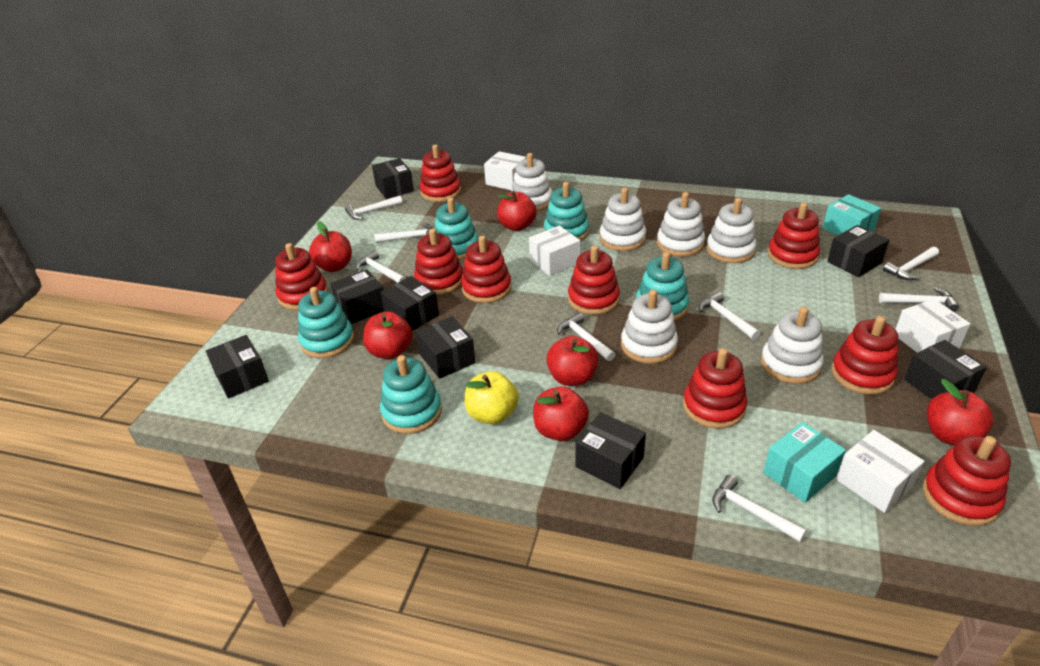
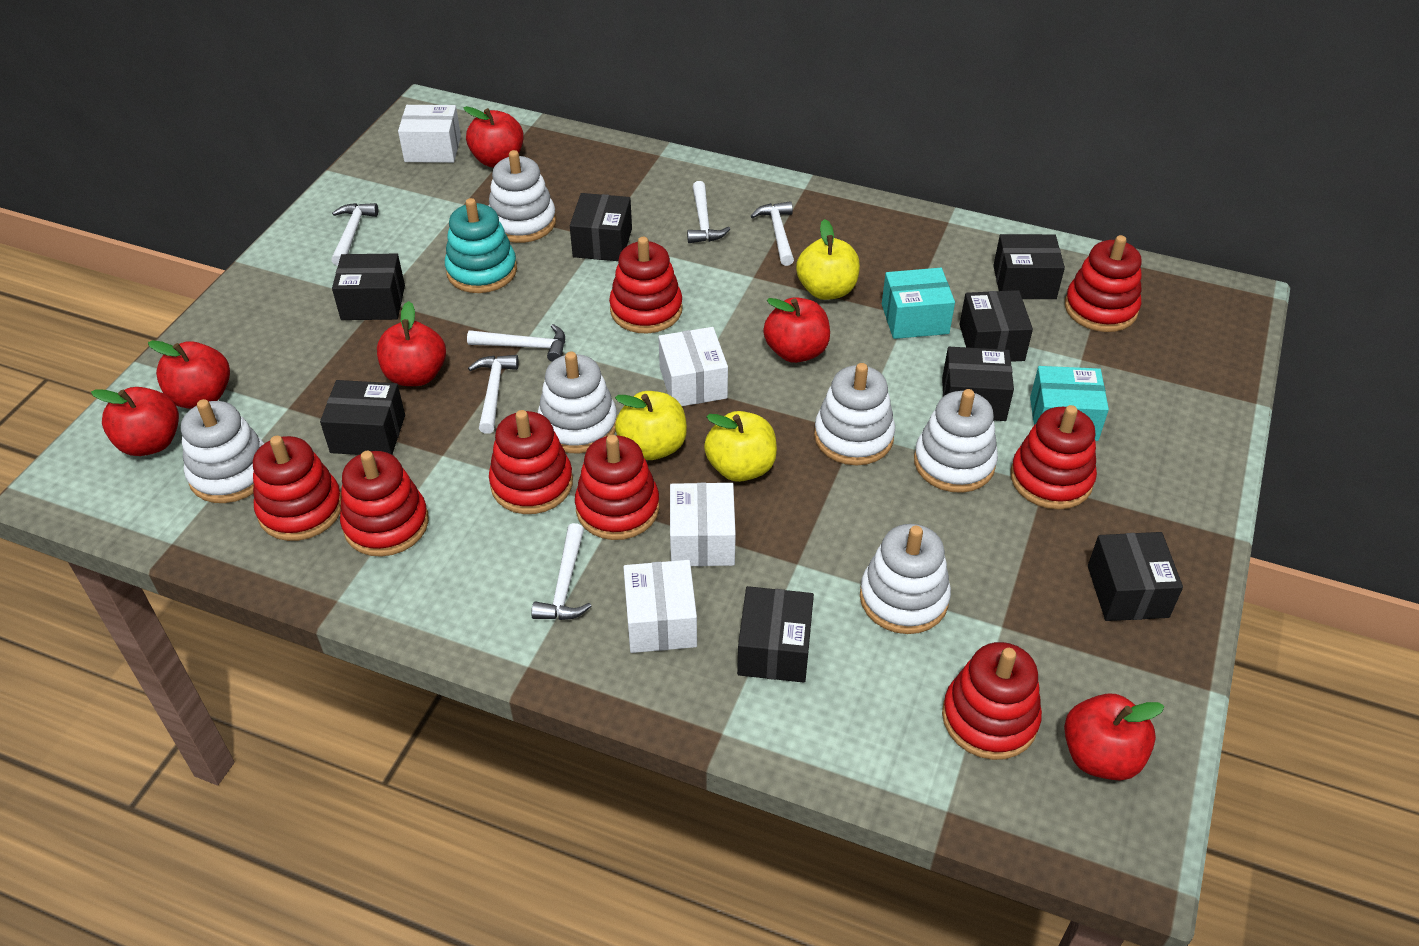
red stacking toy: 9 -> 8
turquoise stacking toy: 5 -> 1
white hammer: 8 -> 6
yellow apple: 1 -> 3

